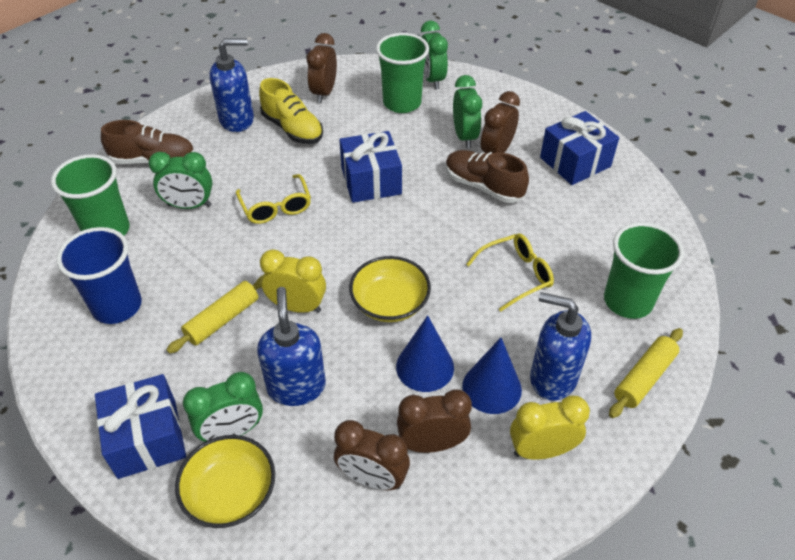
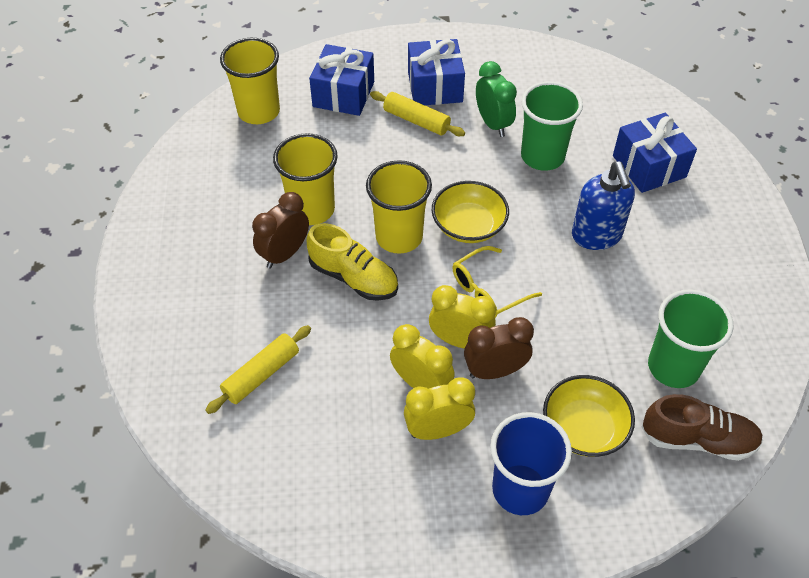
blue cone: 2 -> 0
blue soap dispenser: 3 -> 1
brown clock: 4 -> 2
brown shoe: 2 -> 1
green clock: 4 -> 1
green cup: 3 -> 2
yellow clock: 2 -> 3
yellow cup: 0 -> 3
yellow glasses: 2 -> 1

